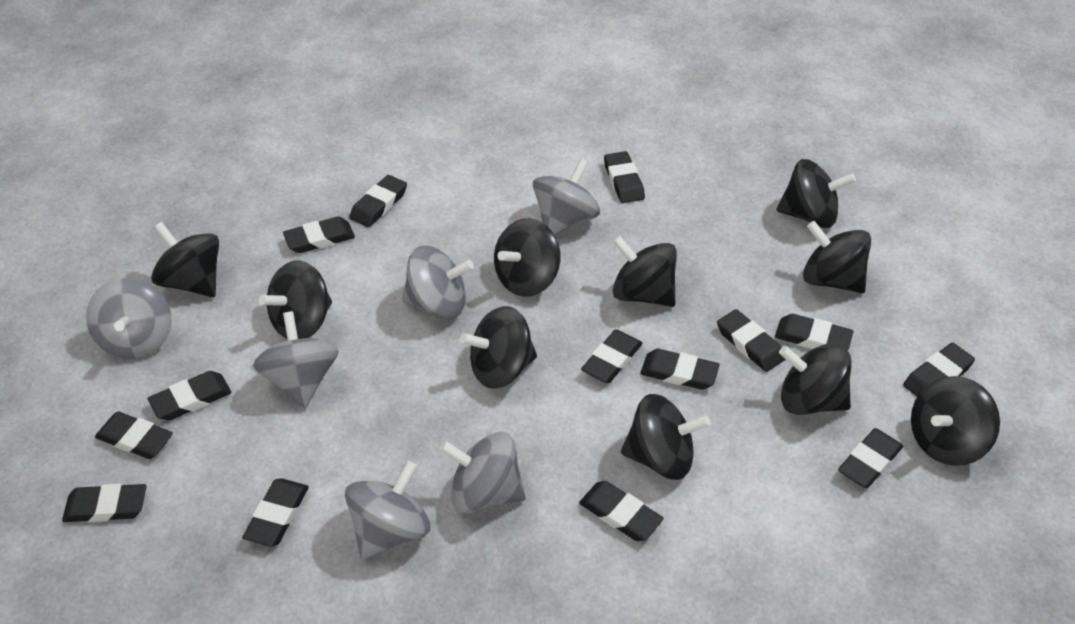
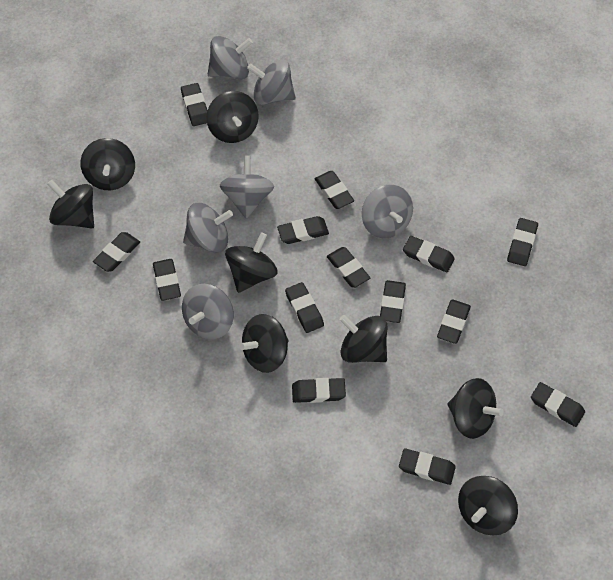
black spinning top: 10 -> 8

